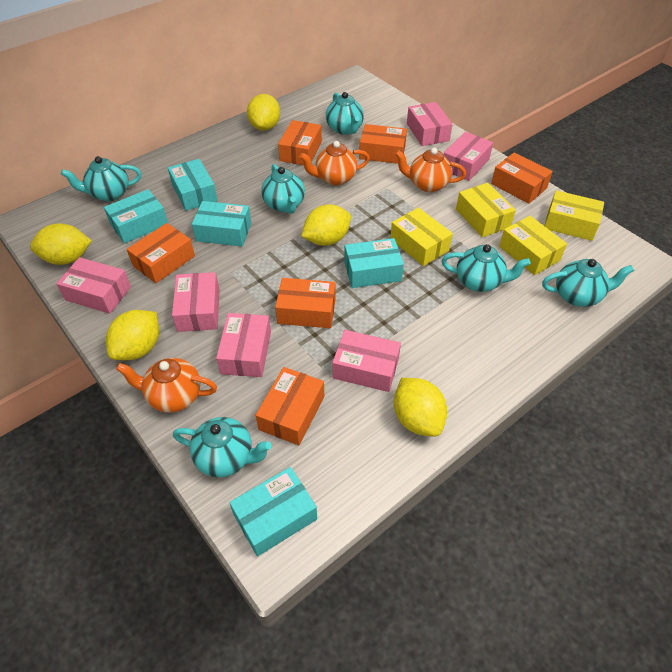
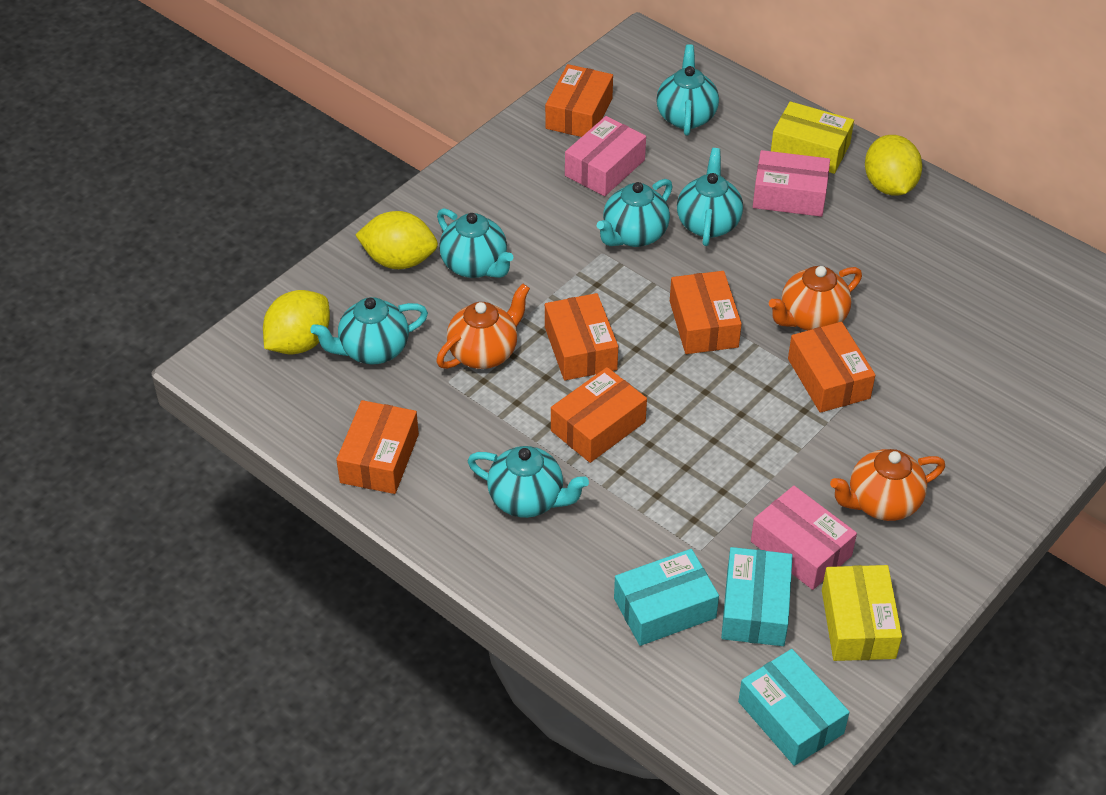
pink box: 6 -> 3
turquoise box: 5 -> 3
yellow box: 4 -> 2
yellow lemon: 5 -> 3

